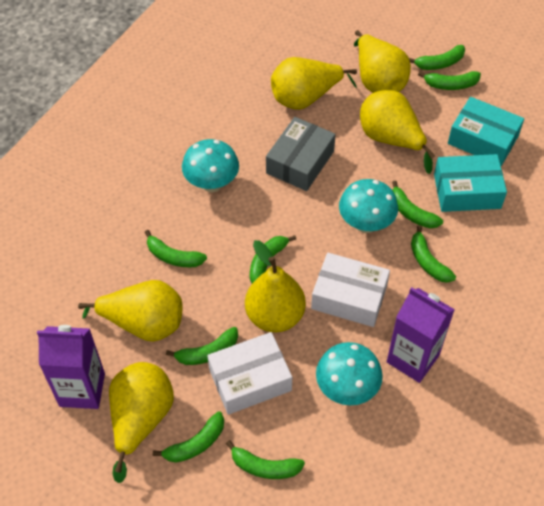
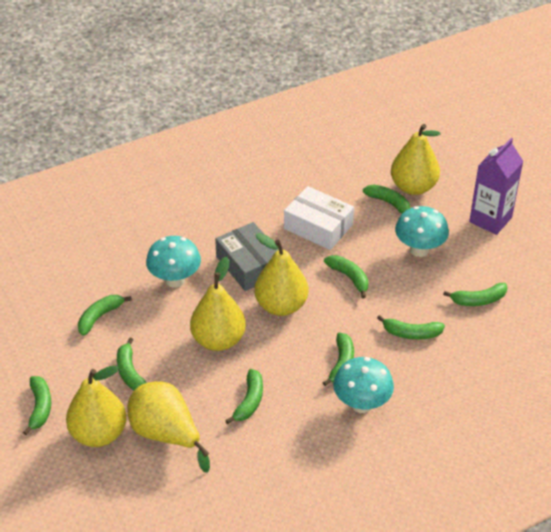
purple carton: 2 -> 1
turquoise box: 2 -> 0
white box: 2 -> 1
yellow pear: 6 -> 5

